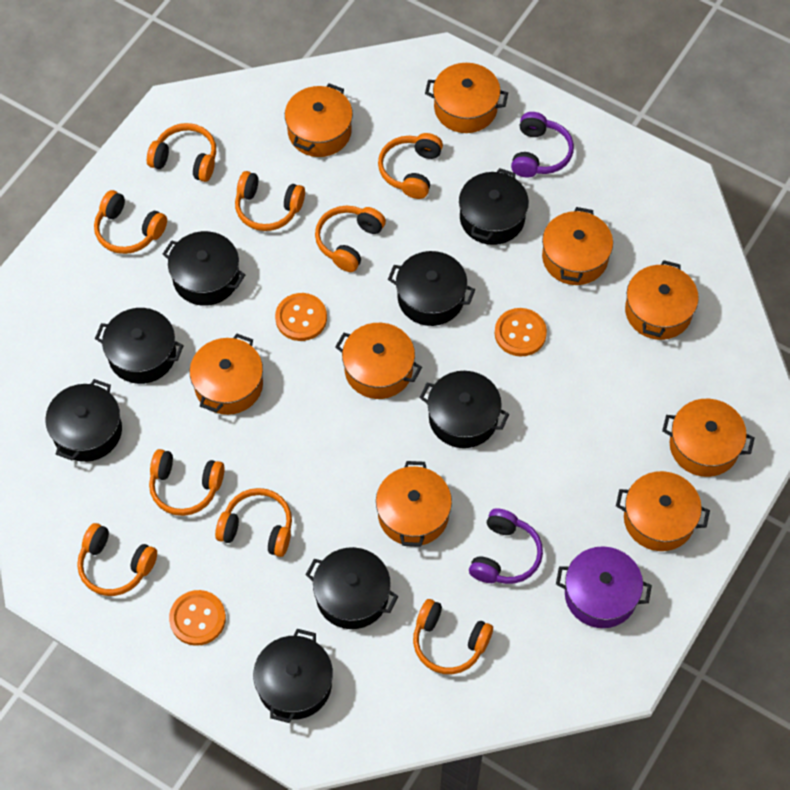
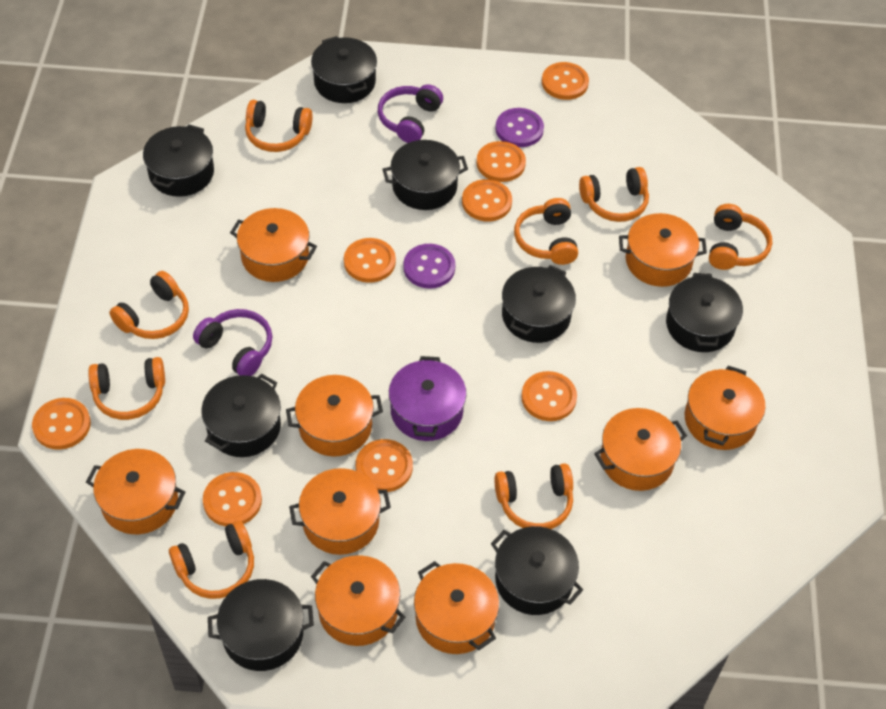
orange button: 3 -> 8
orange headphones: 9 -> 8
purple button: 0 -> 2

